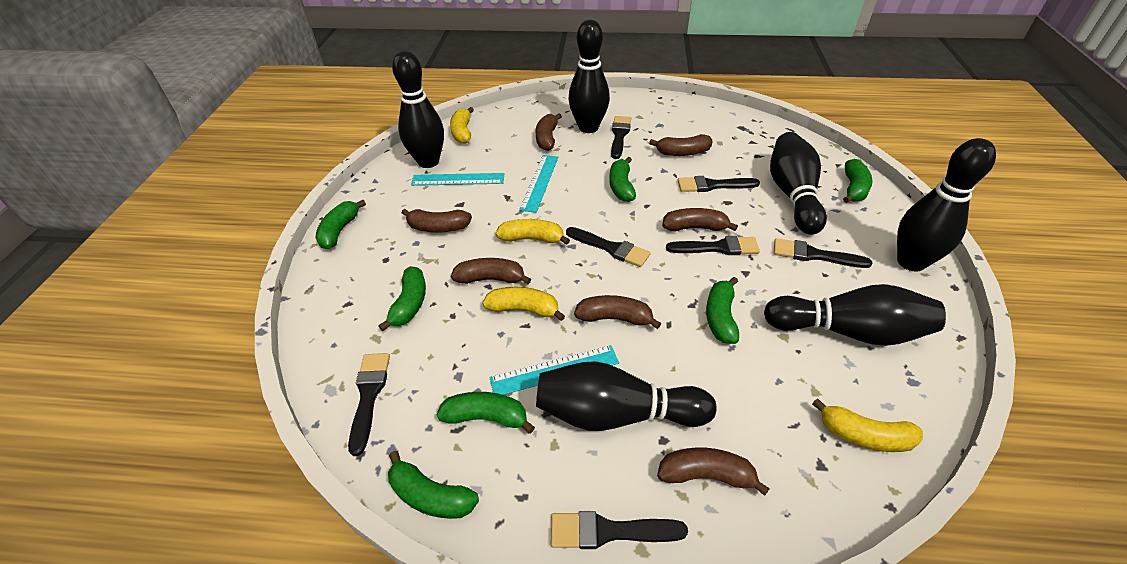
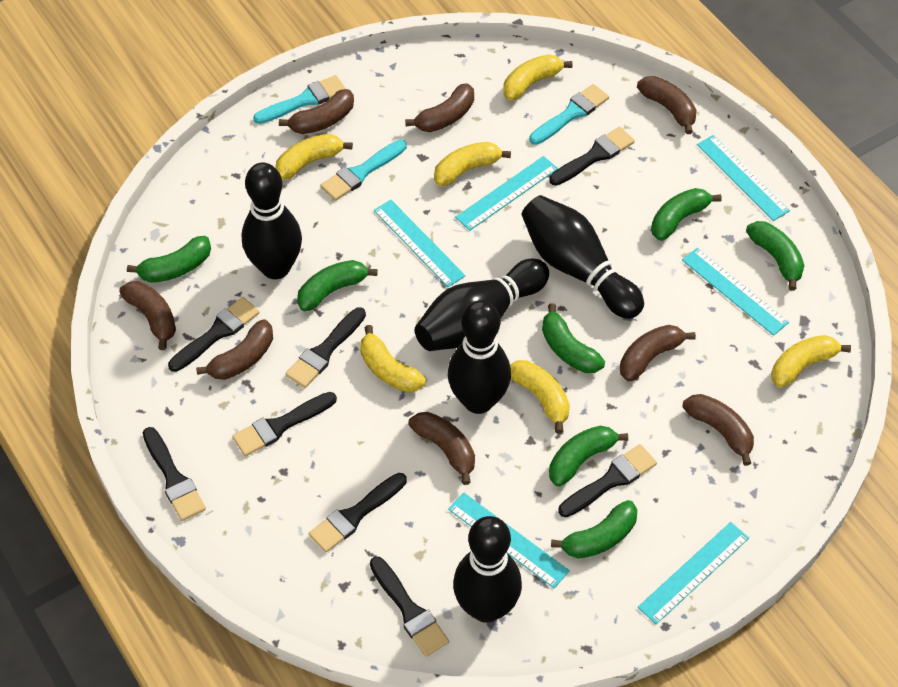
black bowling pin: 6 -> 5
black brush: 7 -> 8
brown banana: 7 -> 8
turquoise brush: 0 -> 3
turquoise ruler: 3 -> 6
yellow banana: 4 -> 6

